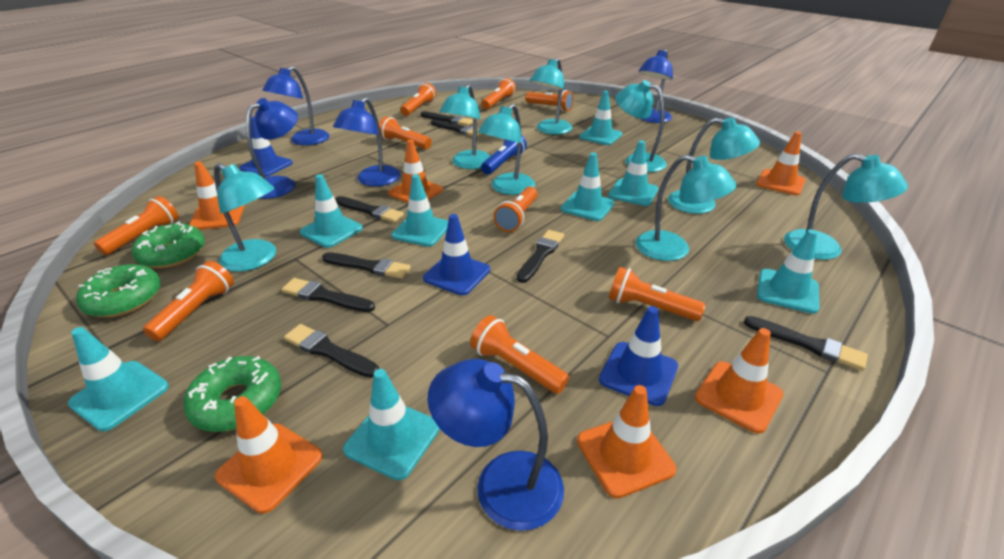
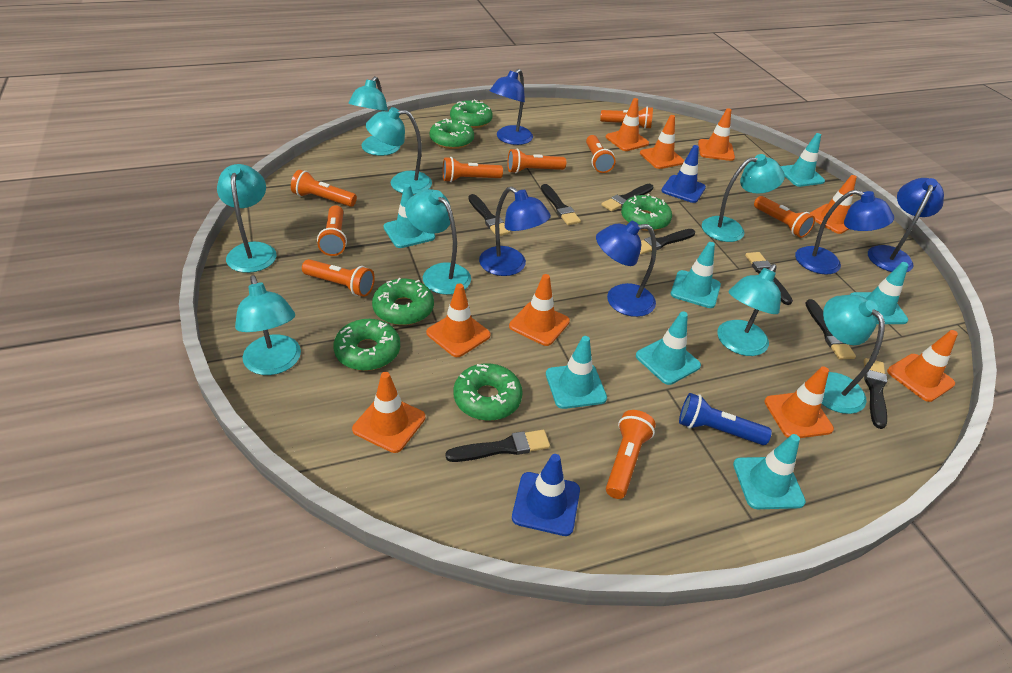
blue traffic cone: 3 -> 2
green donut: 3 -> 6
orange traffic cone: 6 -> 9
turquoise traffic cone: 8 -> 7

